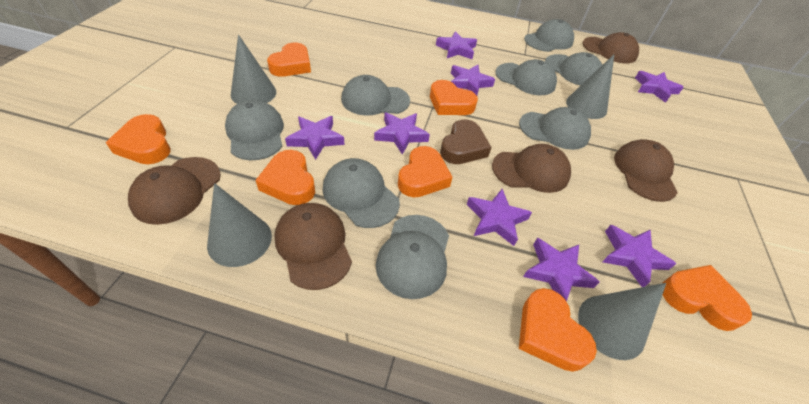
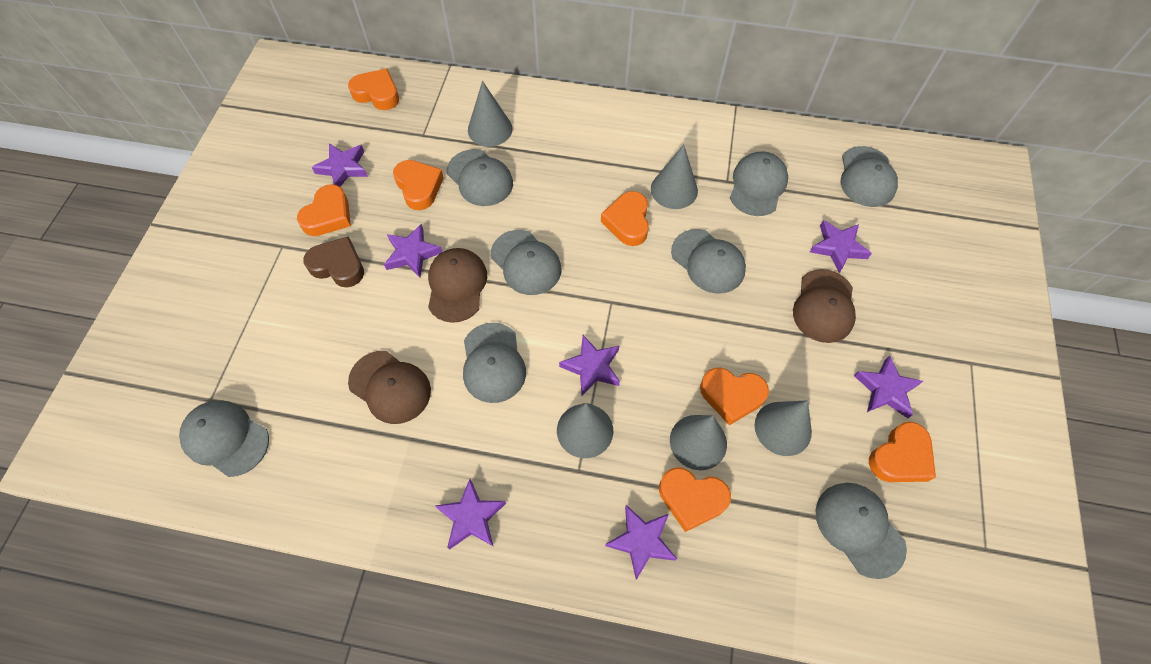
brown cap: 5 -> 3
grey cone: 4 -> 5
purple star: 8 -> 7

